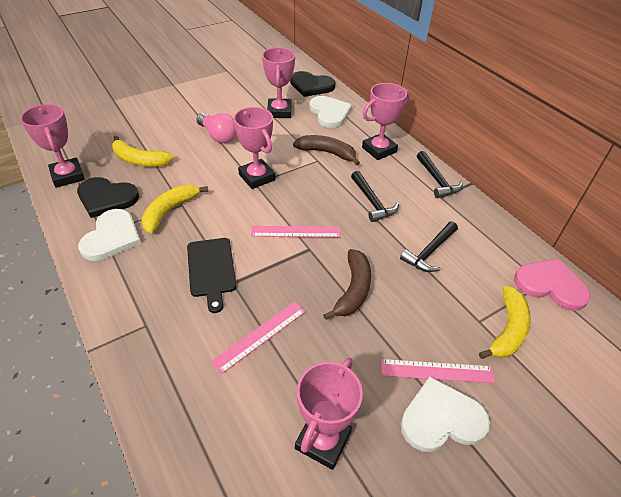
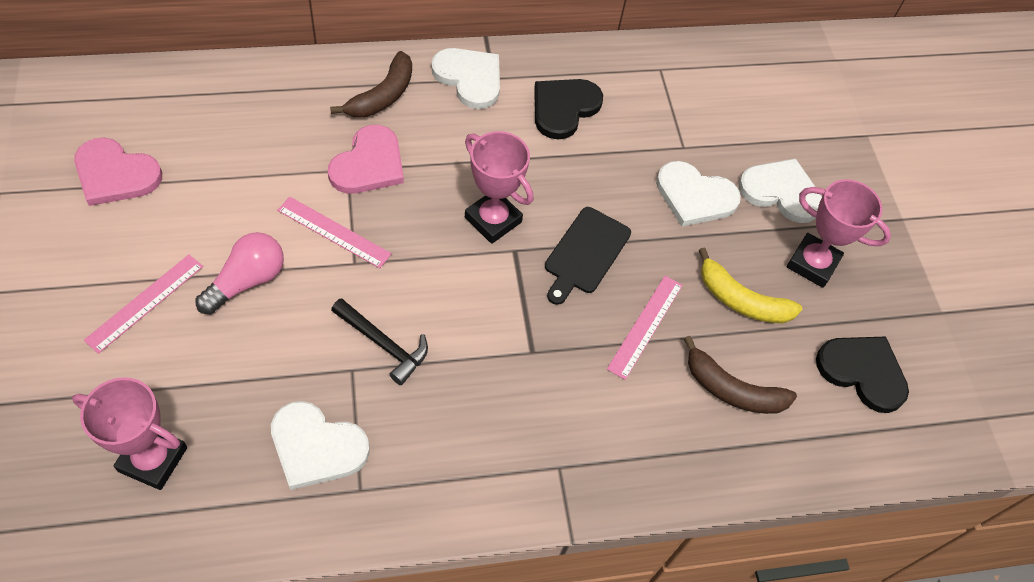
black hammer: 3 -> 1
pink heart: 1 -> 2
pink trophy: 5 -> 3
white heart: 3 -> 4
yellow banana: 3 -> 1

